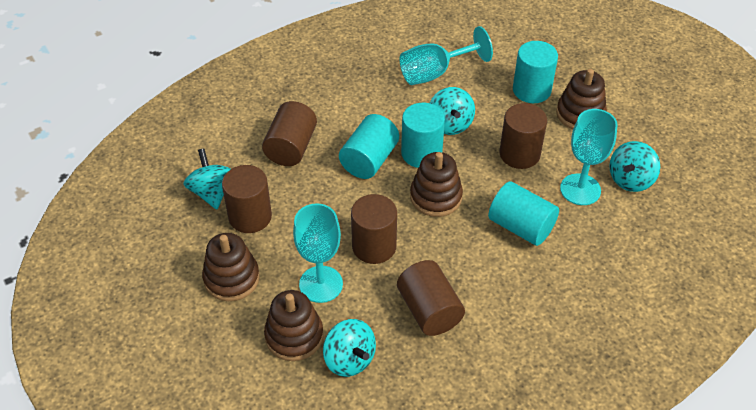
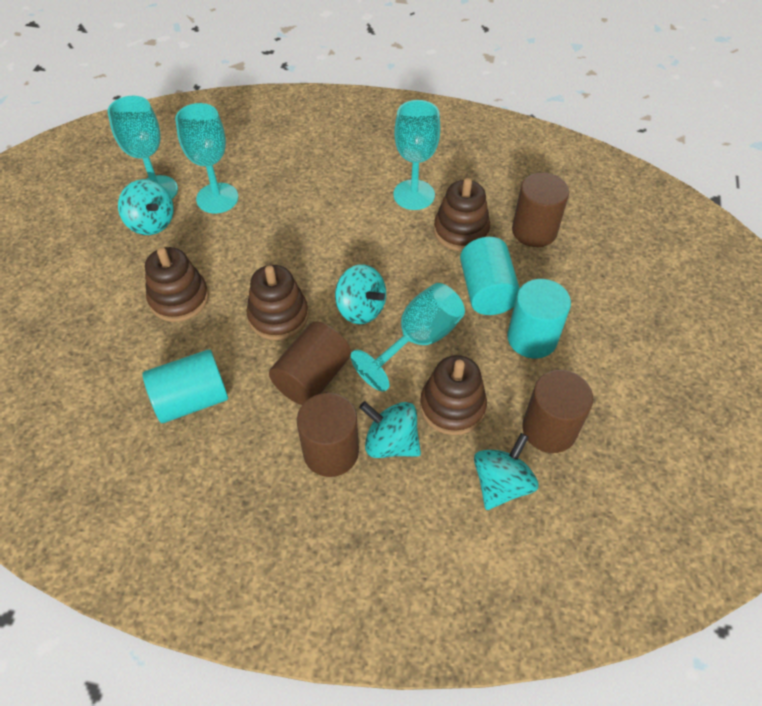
brown cylinder: 5 -> 4
turquoise cylinder: 4 -> 3
turquoise goblet: 3 -> 4

